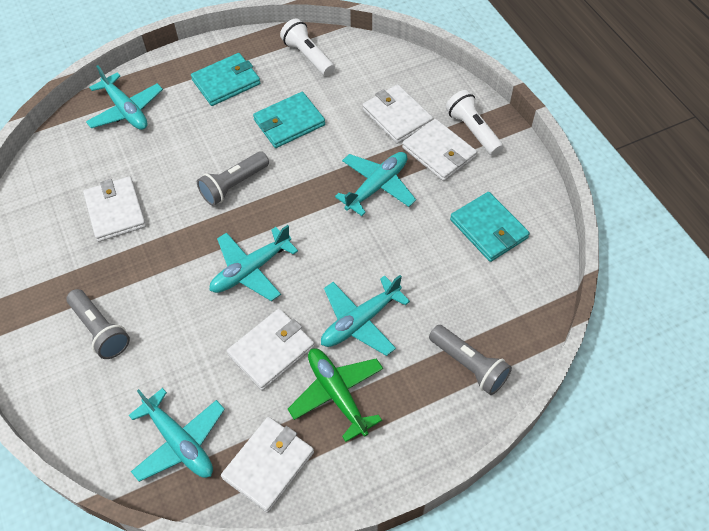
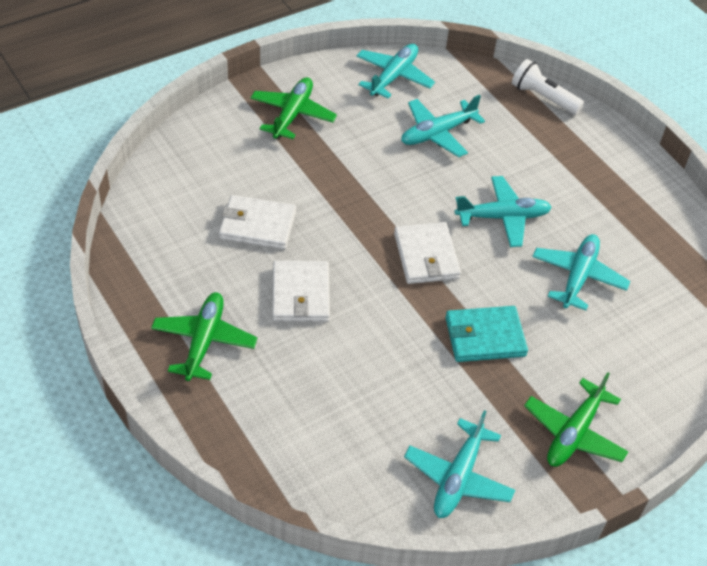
green plane: 1 -> 3
grey flashlight: 3 -> 0
turquoise wallet: 3 -> 1
white flashlight: 2 -> 1
white wallet: 5 -> 3

